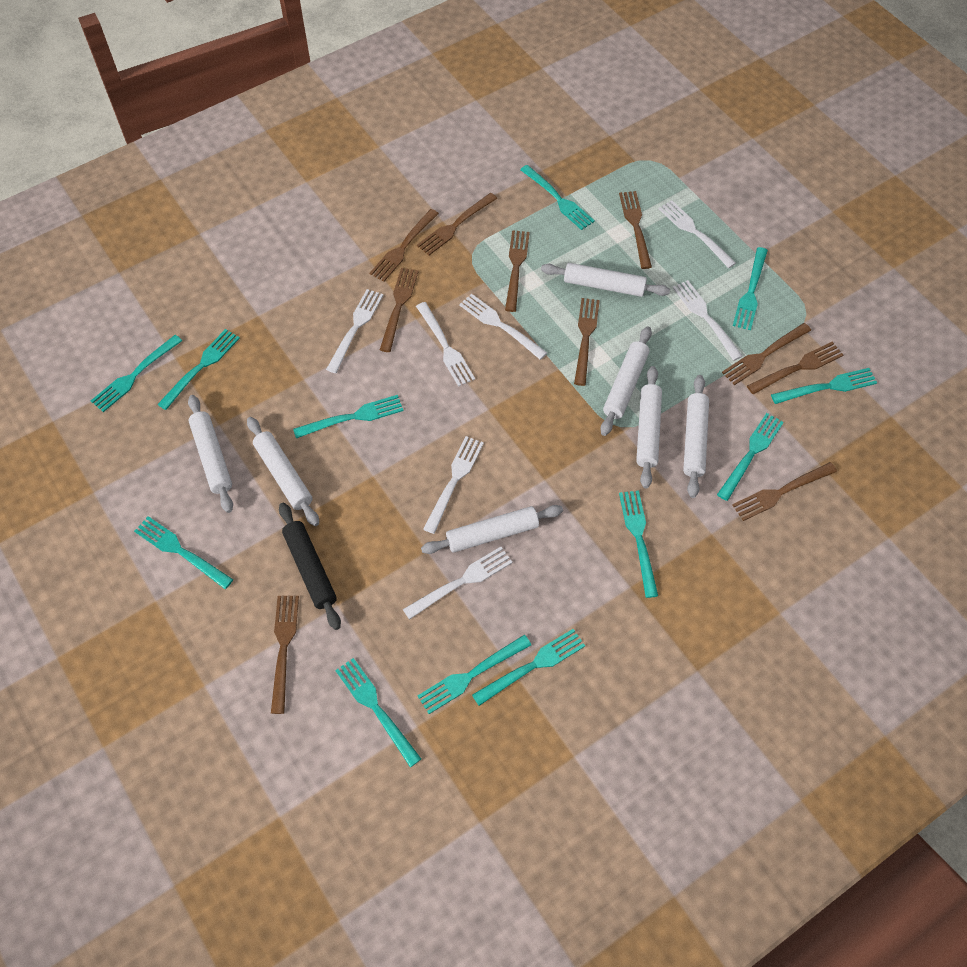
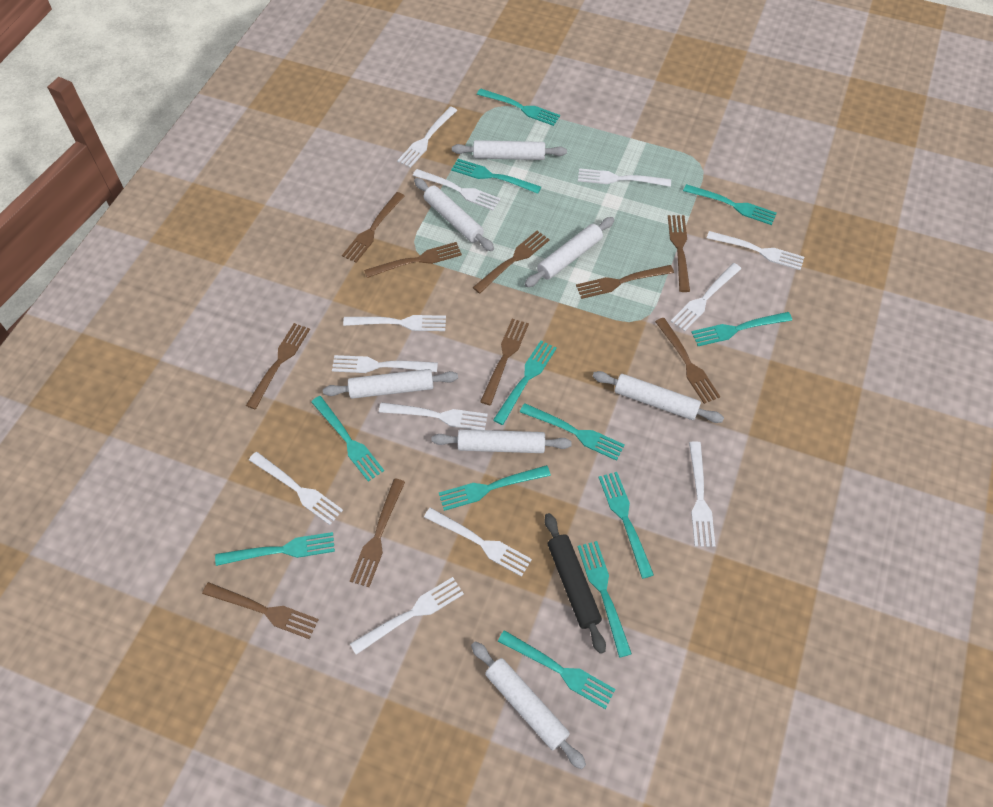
white fork: 7 -> 12

